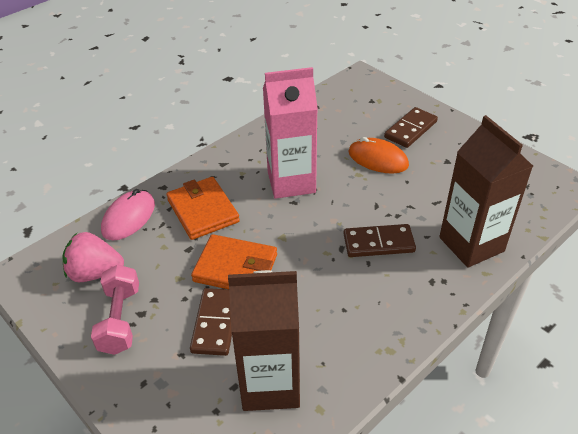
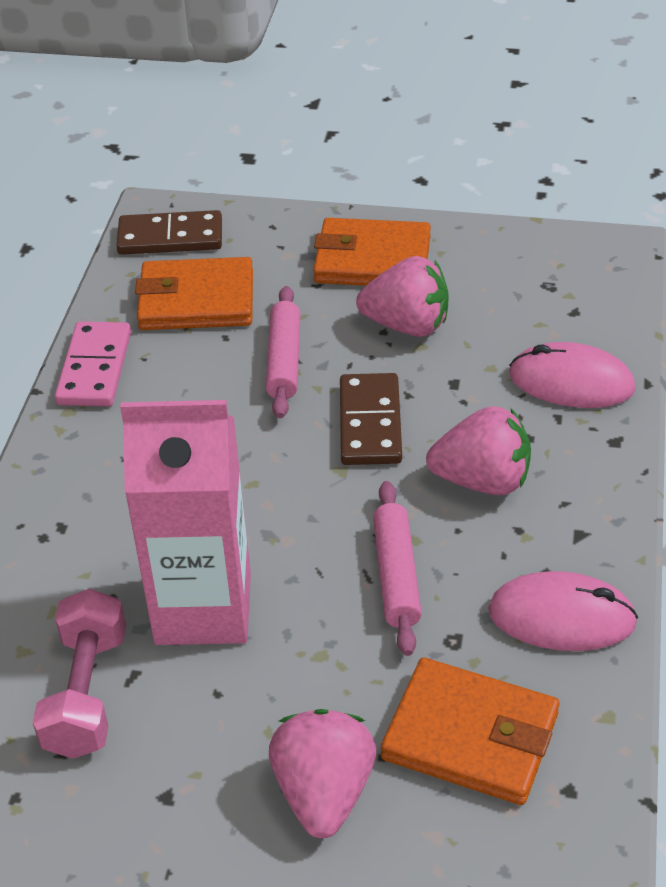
brown carton: 2 -> 0
brown domino: 3 -> 2
orange mouse: 1 -> 0
orange wallet: 2 -> 3
pink domino: 0 -> 1
pink mouse: 1 -> 2
pink rolling pin: 0 -> 2
pink strawberry: 1 -> 3

